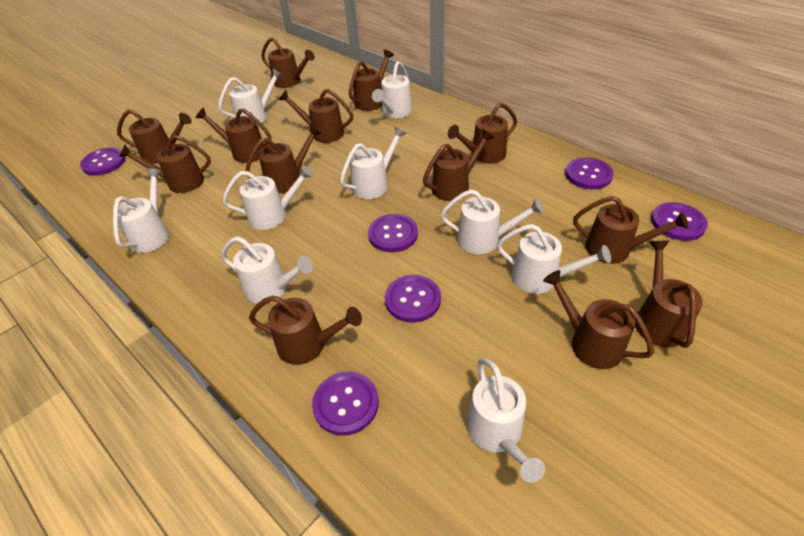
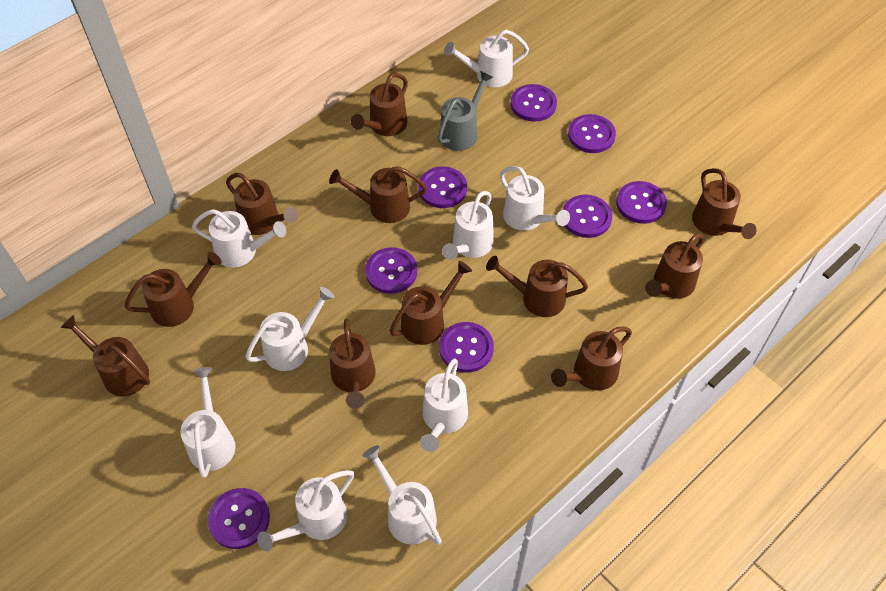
brown watering can: 13 -> 11
grey watering can: 0 -> 1
purple button: 6 -> 8

